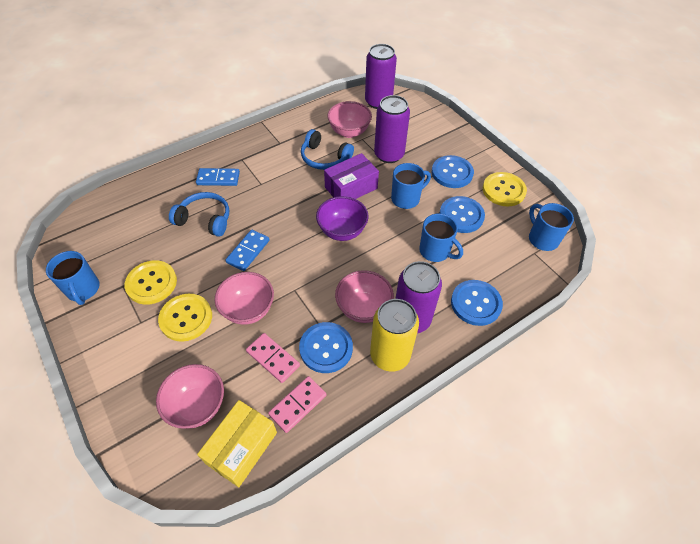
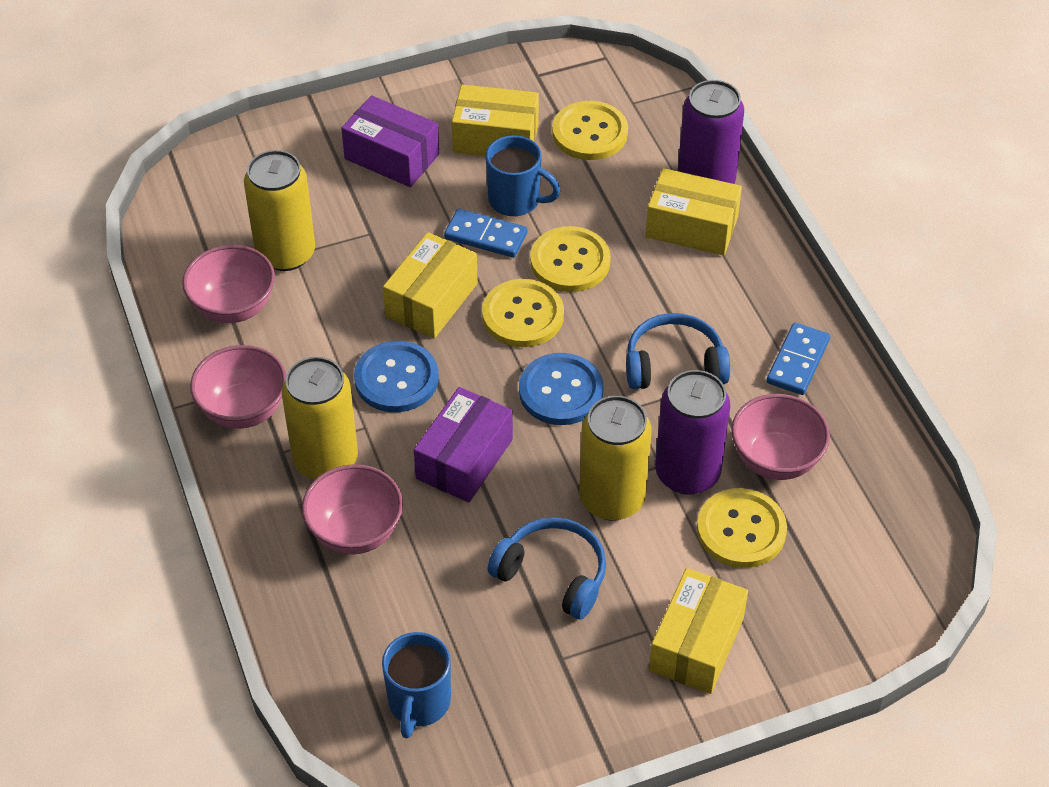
blue button: 4 -> 2
blue mug: 4 -> 2
pink domino: 2 -> 0
purple bowl: 1 -> 0
purple box: 1 -> 2
purple can: 3 -> 2
yellow box: 1 -> 4
yellow button: 3 -> 4
yellow can: 1 -> 3

